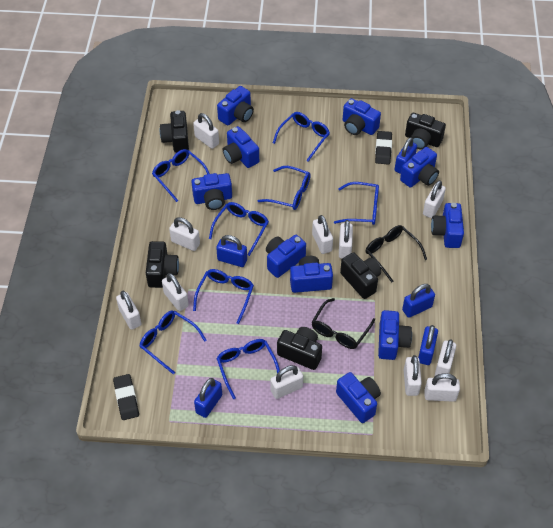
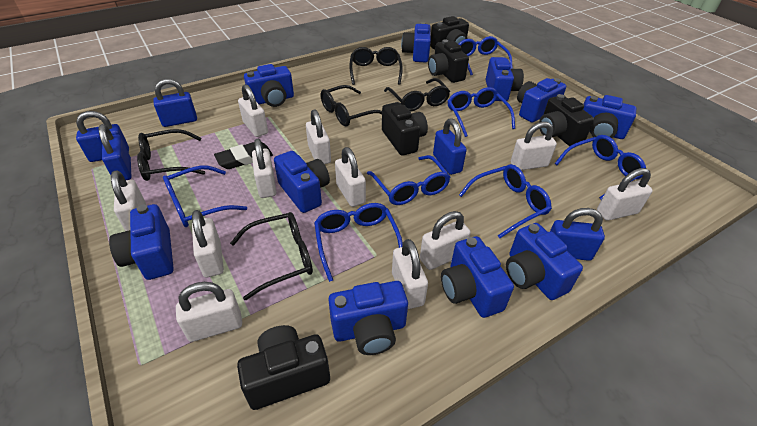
black eraser: 2 -> 1
black glasses: 2 -> 5
blue glasses: 8 -> 7

